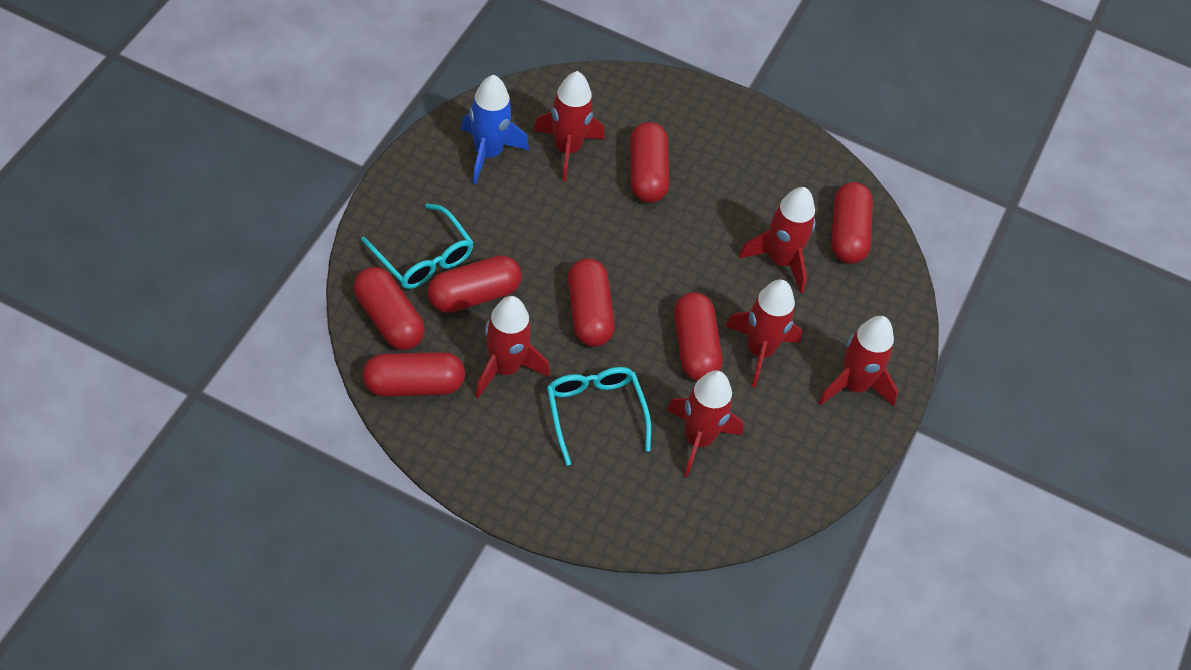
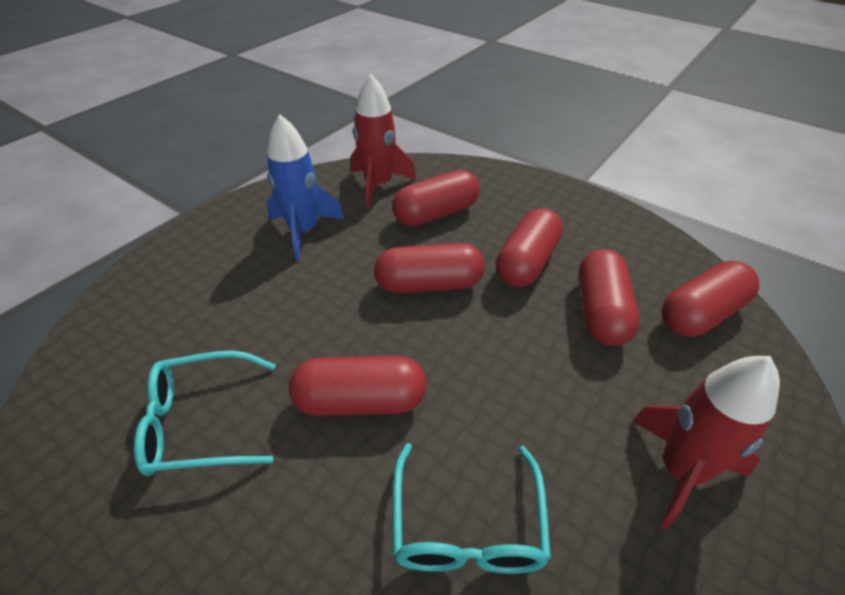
red capsule: 7 -> 6
red rocket: 6 -> 2

